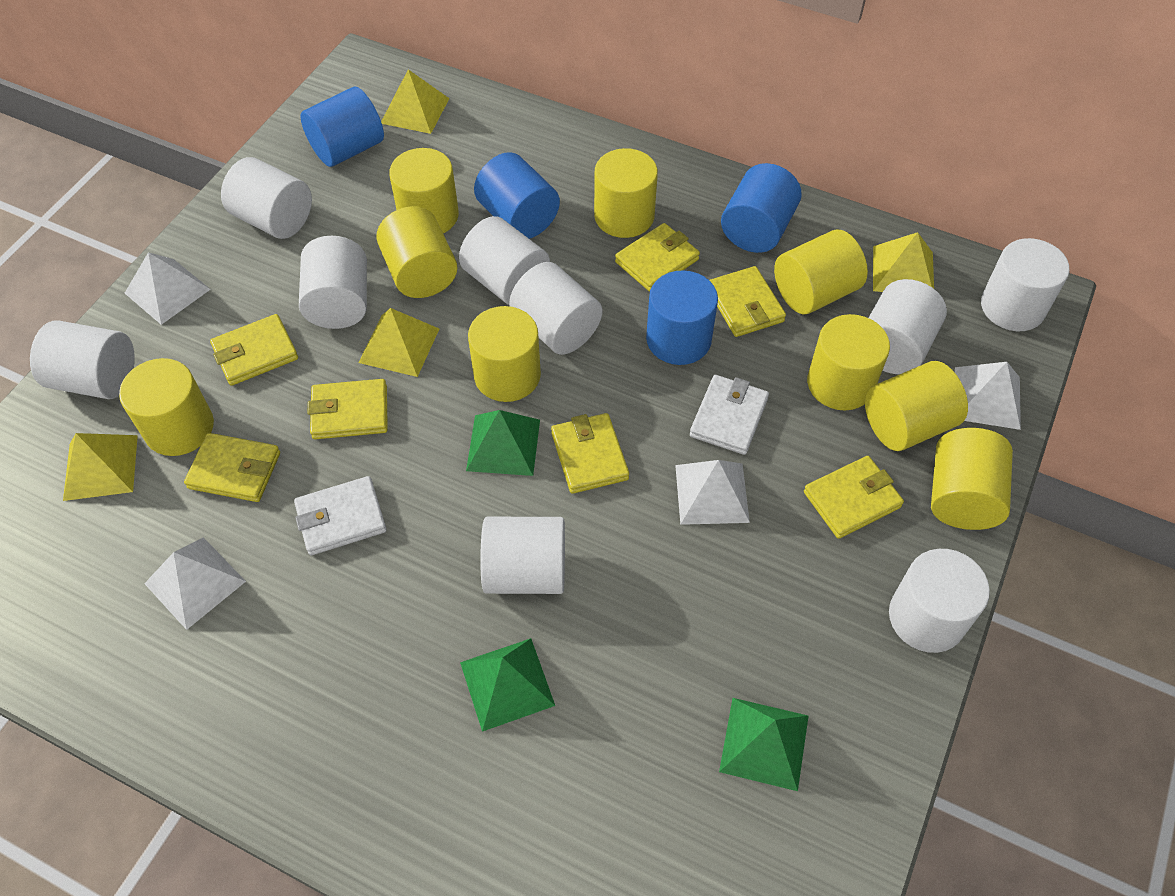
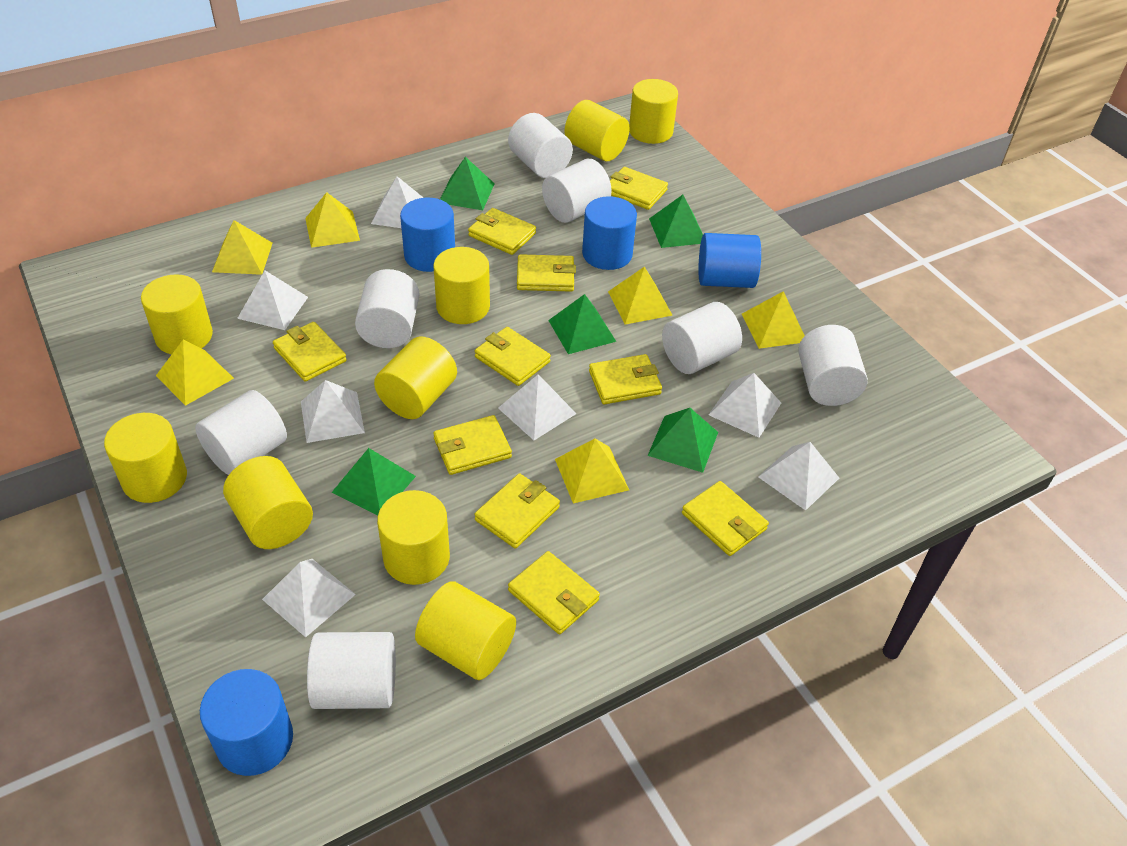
green pyramid: 3 -> 5
white cylinder: 9 -> 7
white pyramid: 4 -> 7
white wallet: 2 -> 0
yellow pyramid: 4 -> 6
yellow wallet: 7 -> 10

